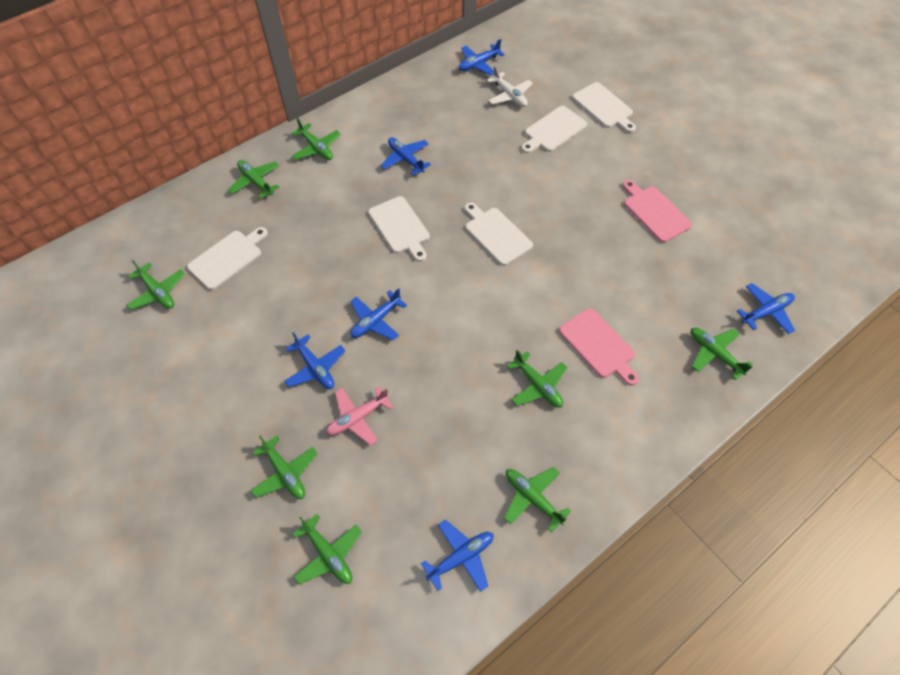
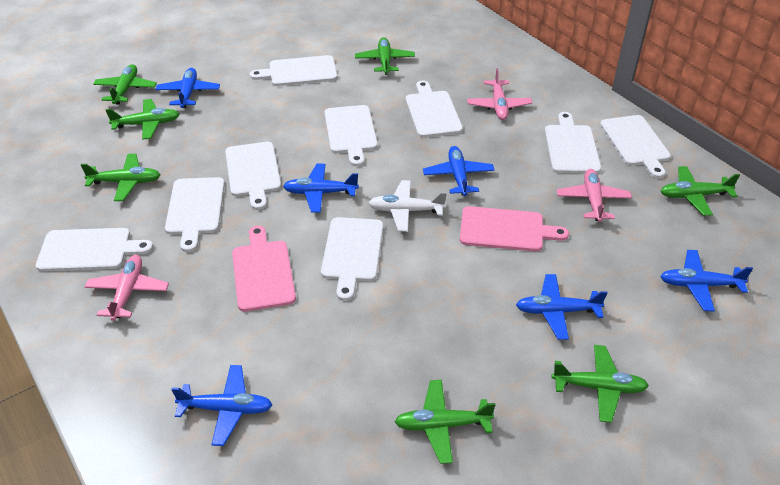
green plane: 8 -> 7
pink plane: 1 -> 3
white cutting board: 5 -> 9

